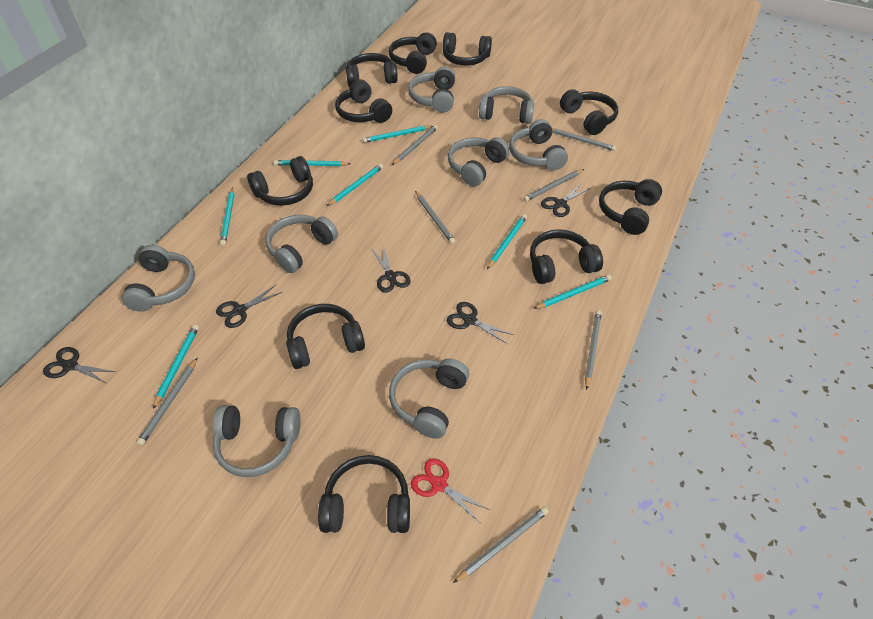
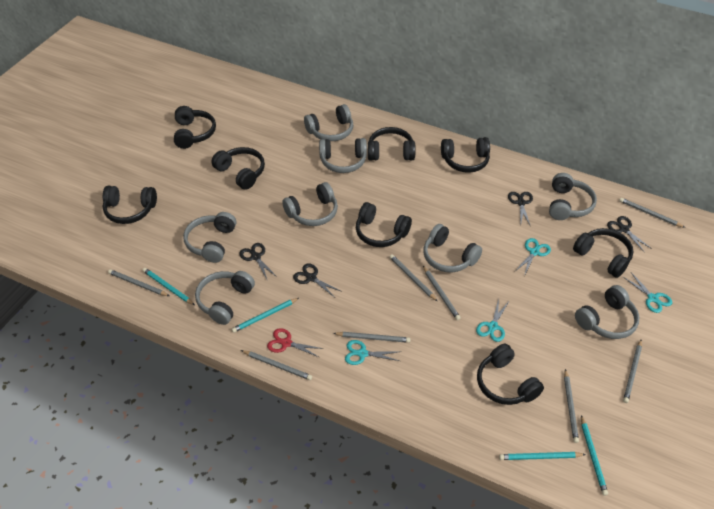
black headphones: 10 -> 8
black scissors: 5 -> 4
grey pencil: 7 -> 8
turquoise pencil: 7 -> 4
turquoise scissors: 0 -> 4

